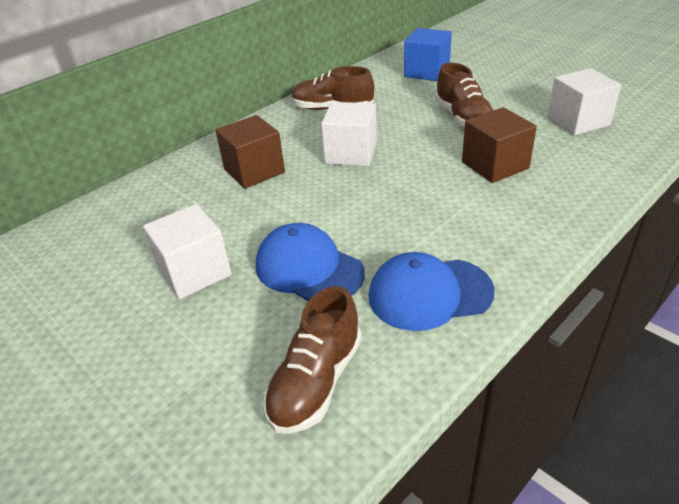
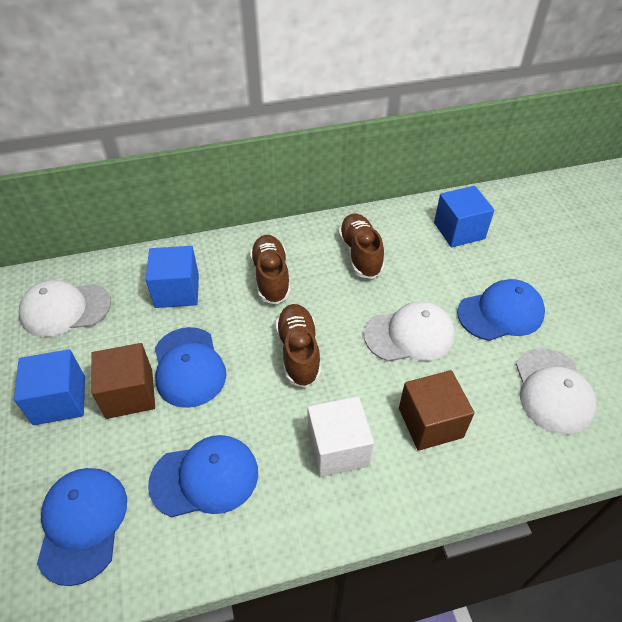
blue cap: 2 -> 4
blue cube: 1 -> 3
white cap: 0 -> 3
white cube: 3 -> 1

